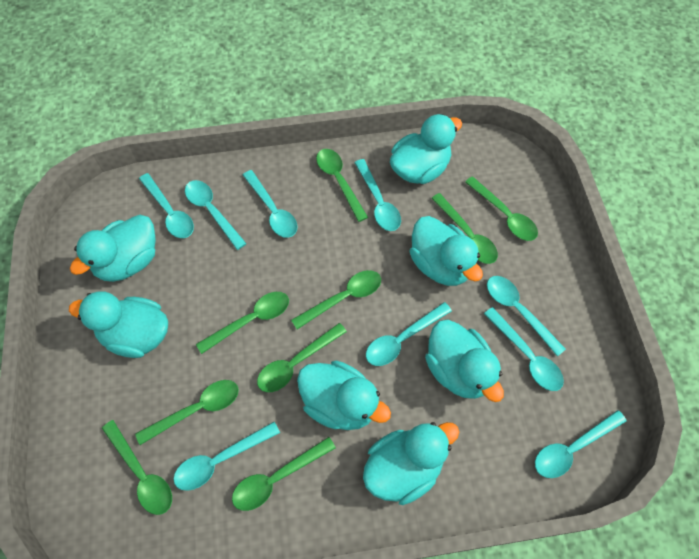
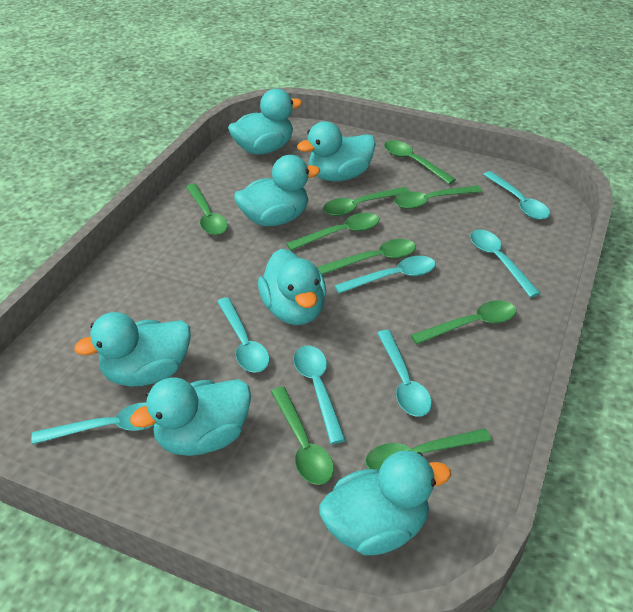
turquoise spoon: 9 -> 7

